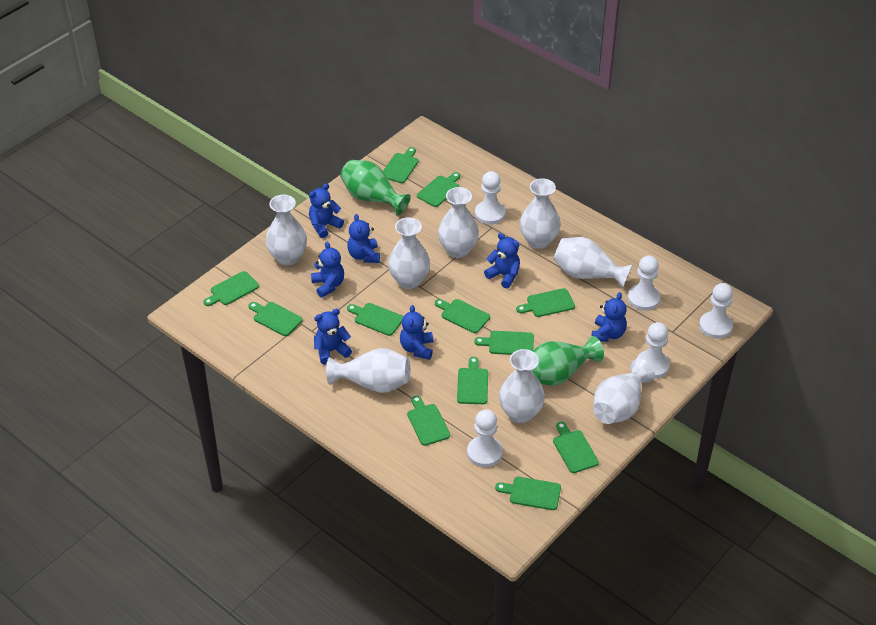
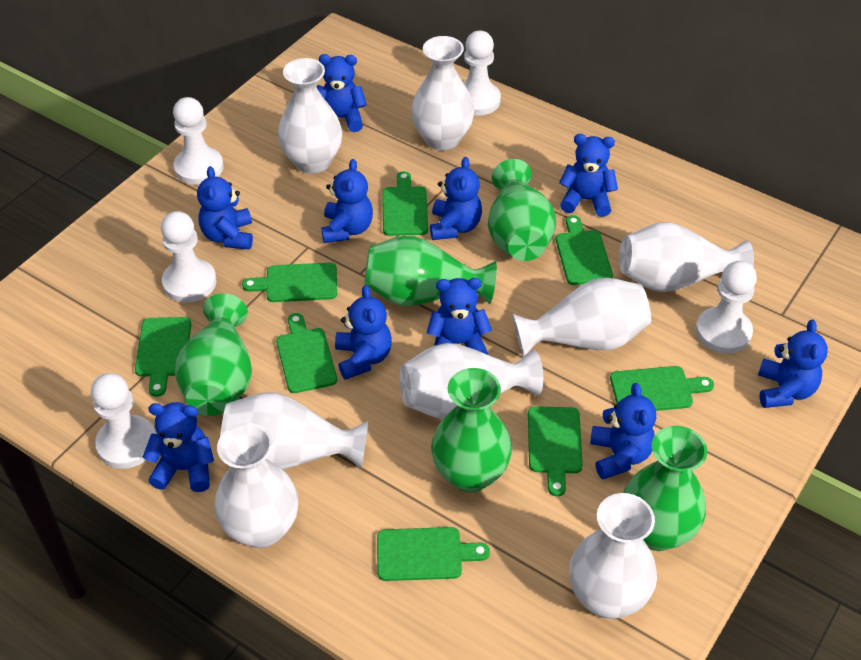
blue teddy bear: 7 -> 10
green cutting board: 12 -> 8
green vase: 2 -> 5

